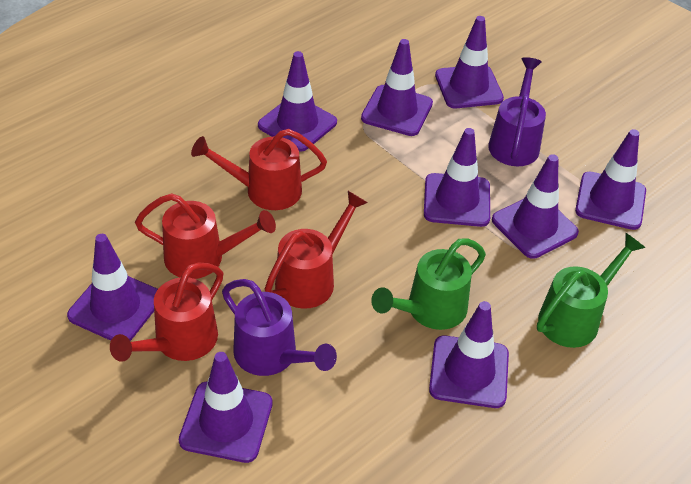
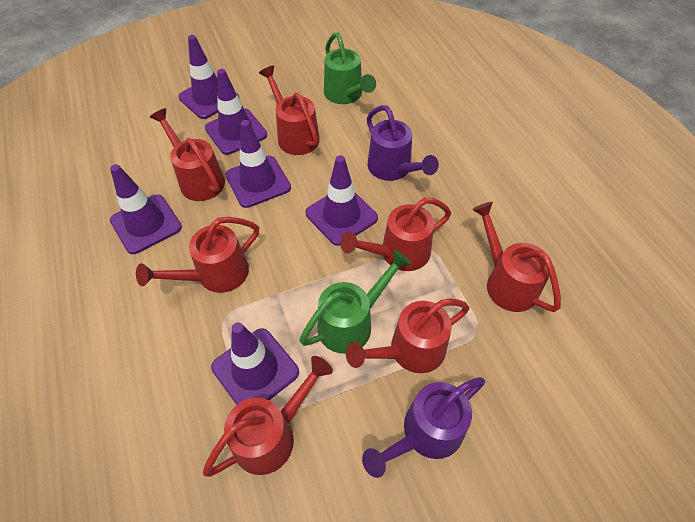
purple traffic cone: 9 -> 6
red watering can: 4 -> 7

